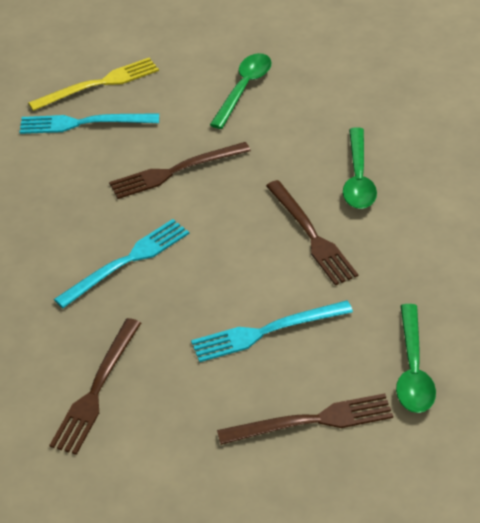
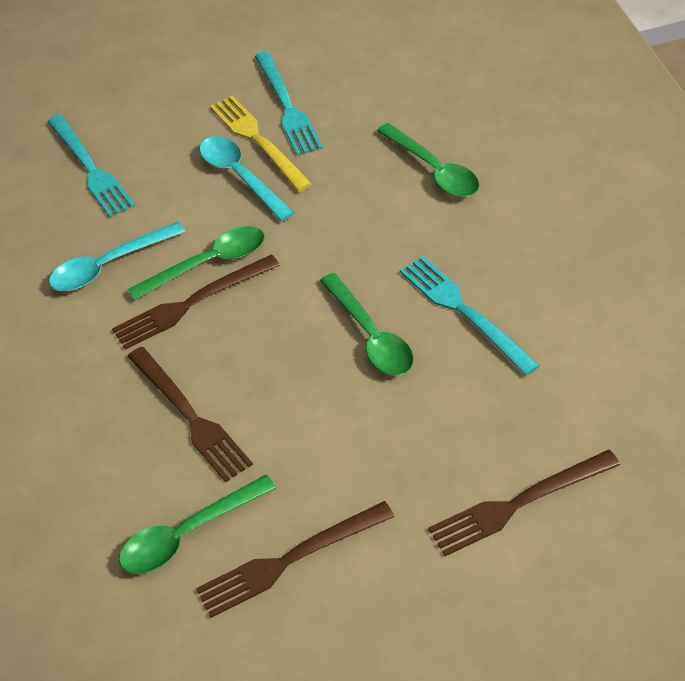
green spoon: 3 -> 4
turquoise spoon: 0 -> 2

